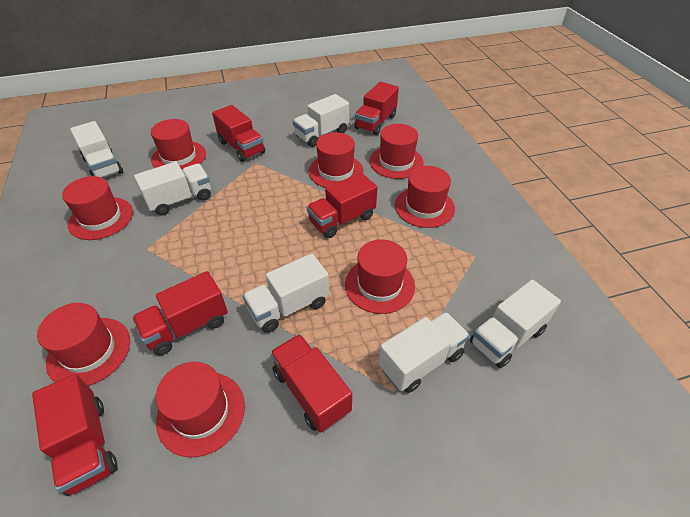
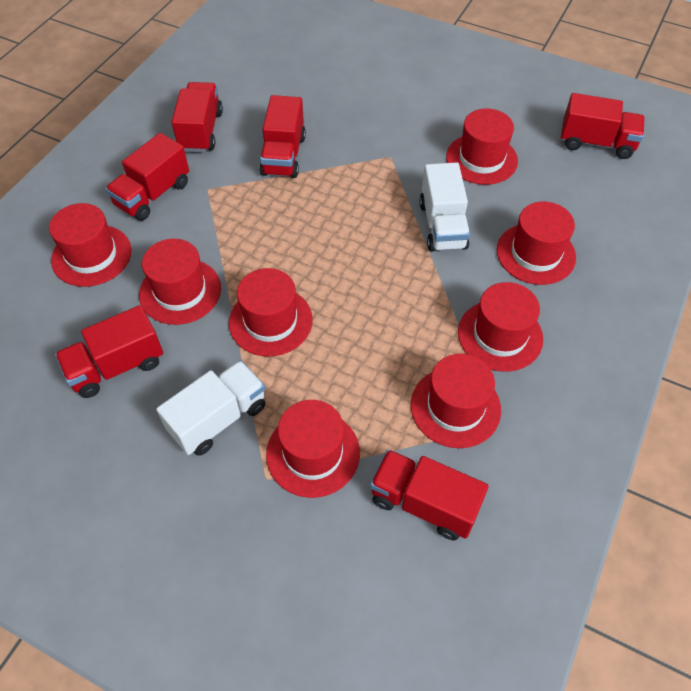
white truck: 6 -> 2

